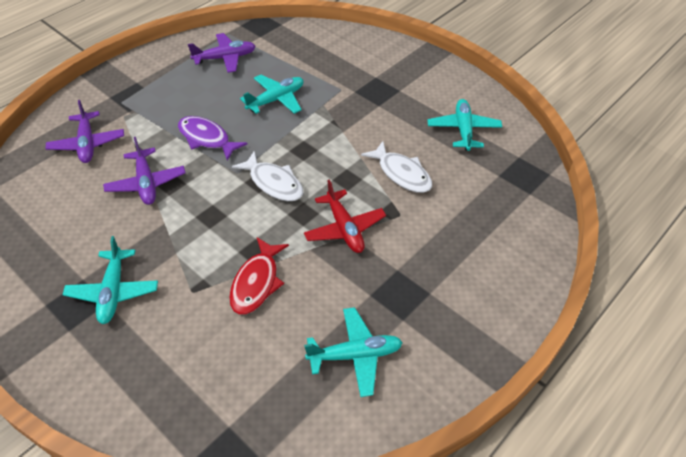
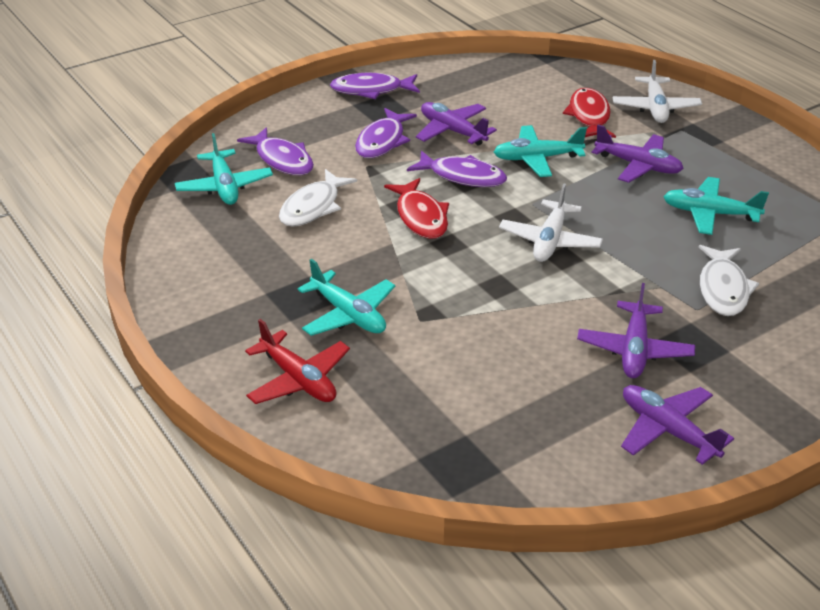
purple fish: 1 -> 4
purple plane: 3 -> 4
red fish: 1 -> 2
white plane: 0 -> 2

